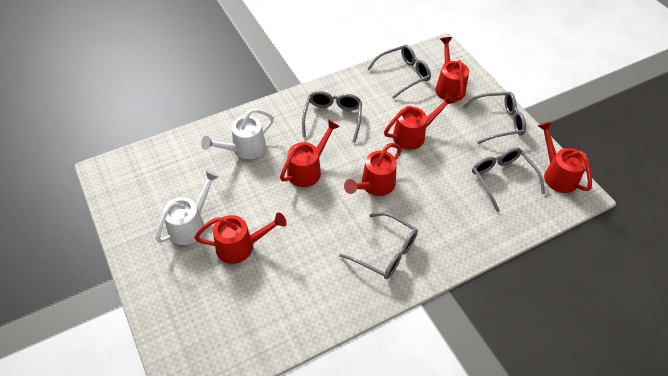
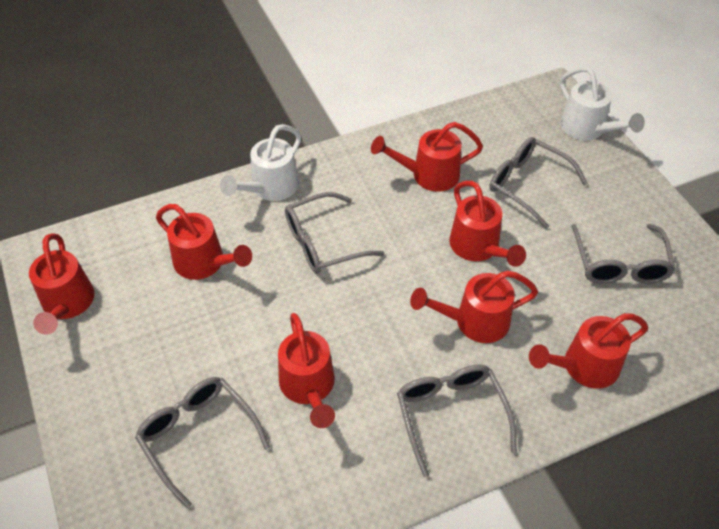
red watering can: 6 -> 7

